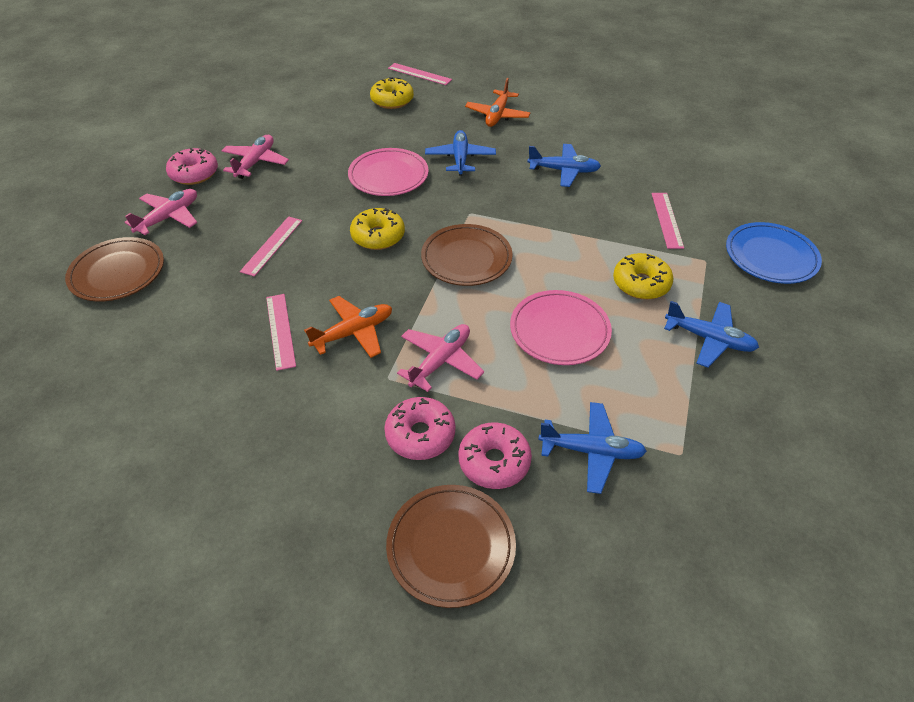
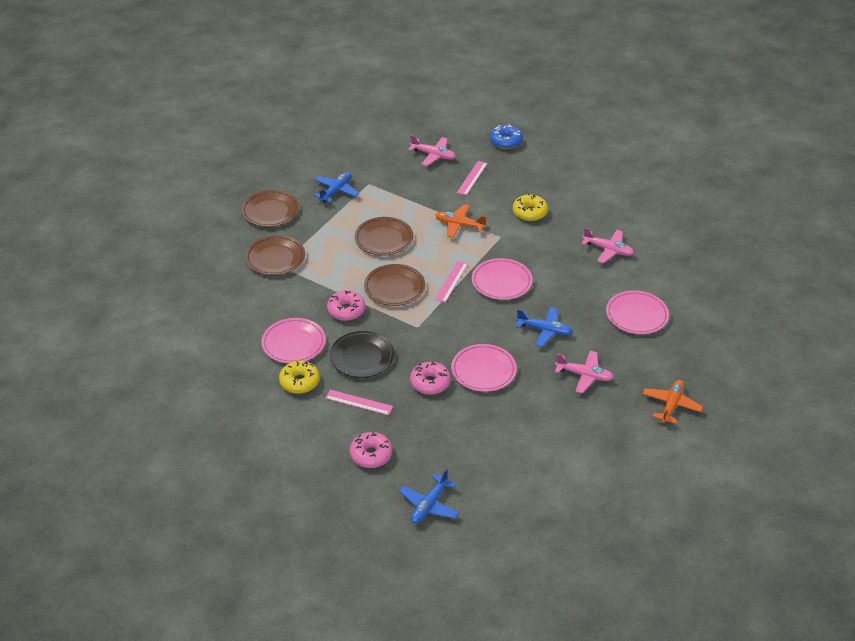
black plate: 0 -> 1
blue donut: 0 -> 1
blue plane: 4 -> 3
blue plate: 1 -> 0
brown plate: 3 -> 4
pink plate: 2 -> 4
pink ruler: 4 -> 3
yellow donut: 3 -> 2

